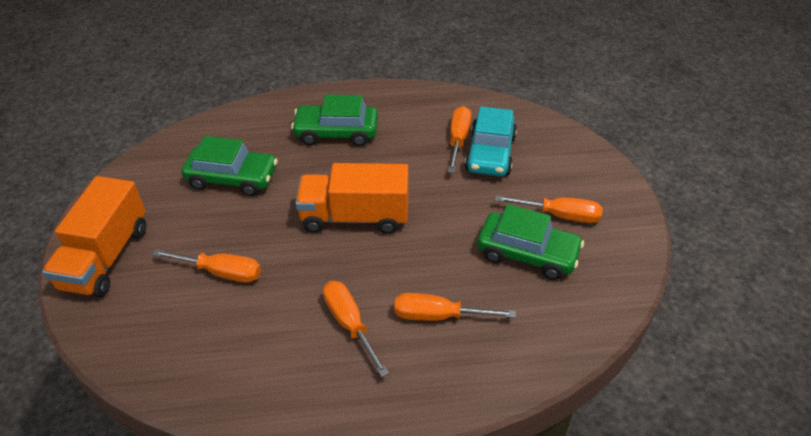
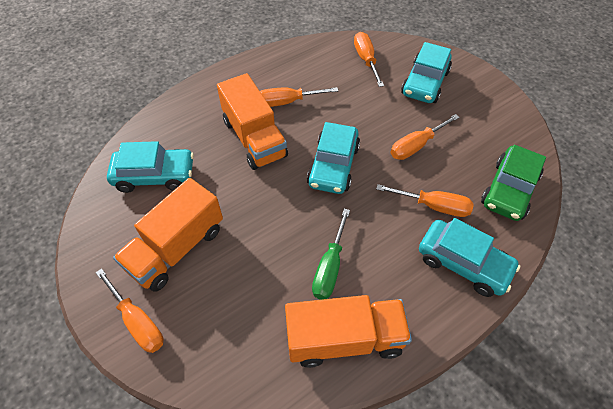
green car: 3 -> 1
green screwdriver: 0 -> 1
orange truck: 2 -> 3
turquoise car: 1 -> 4

